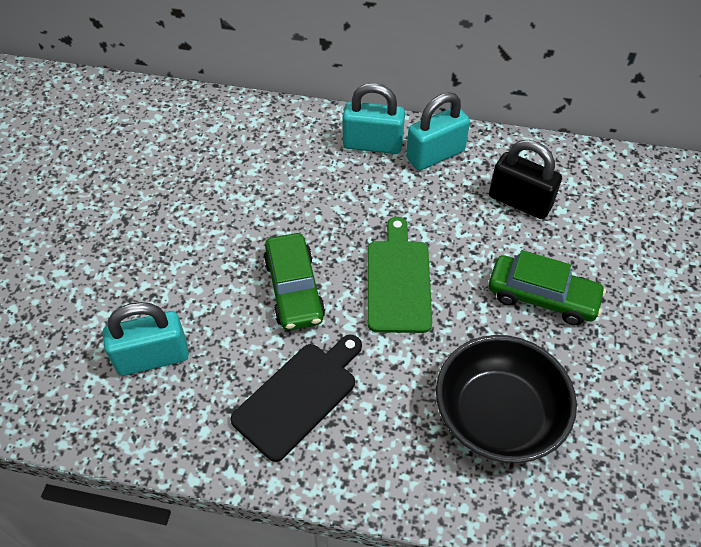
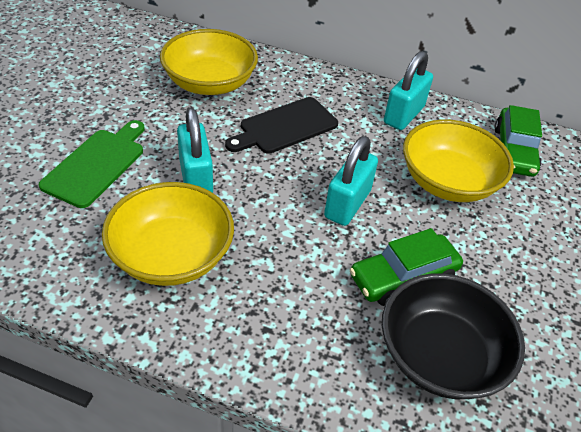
black padlock: 1 -> 0
yellow bowl: 0 -> 3

